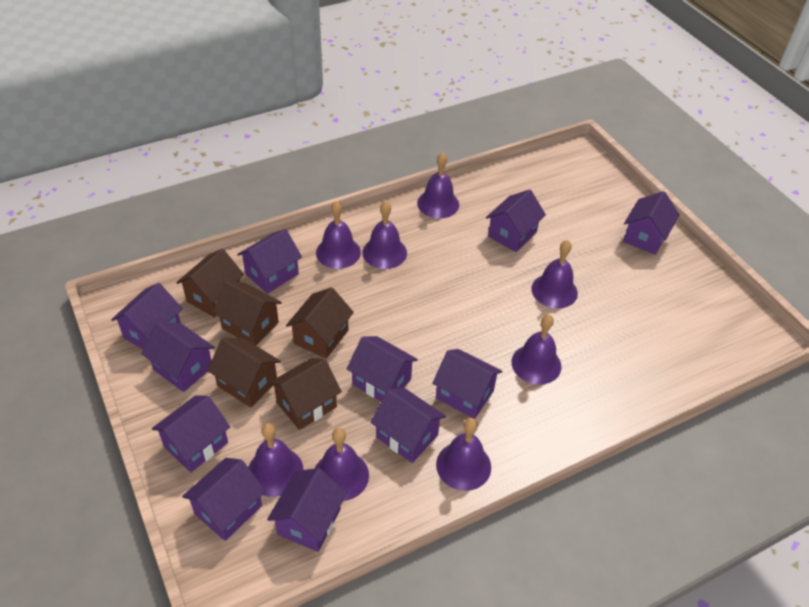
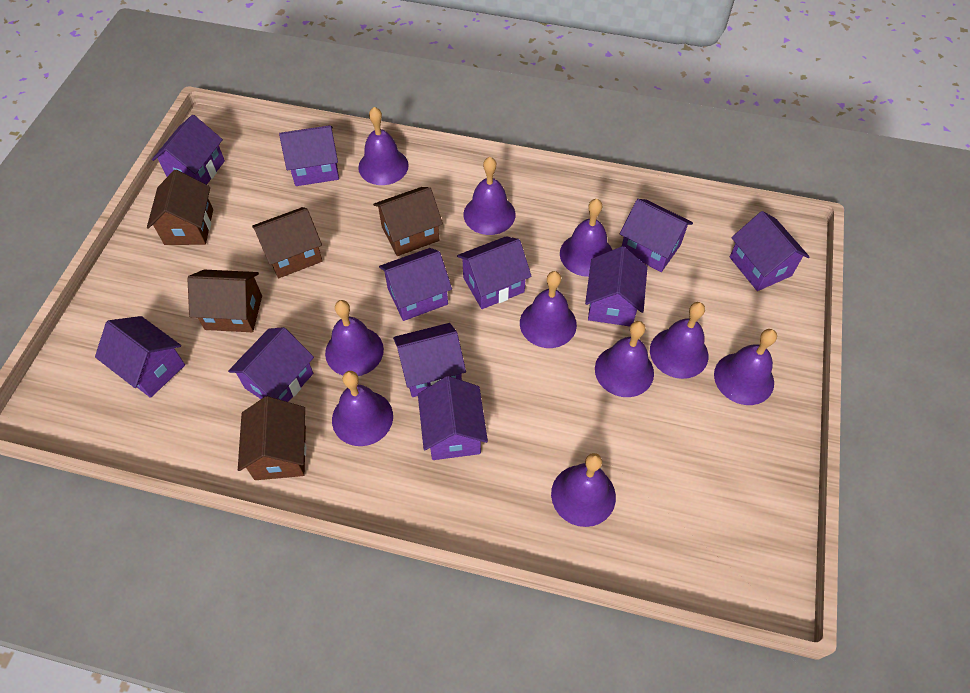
purple bell: 8 -> 10

